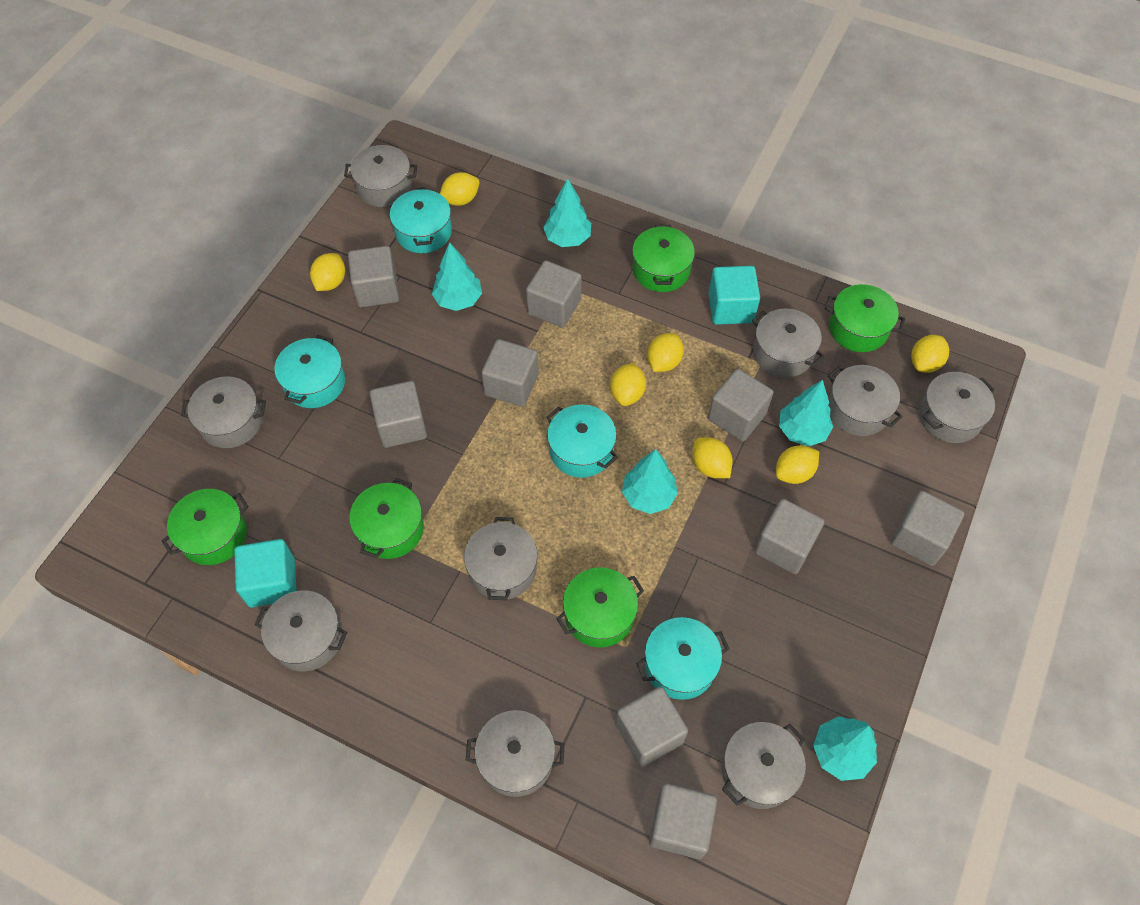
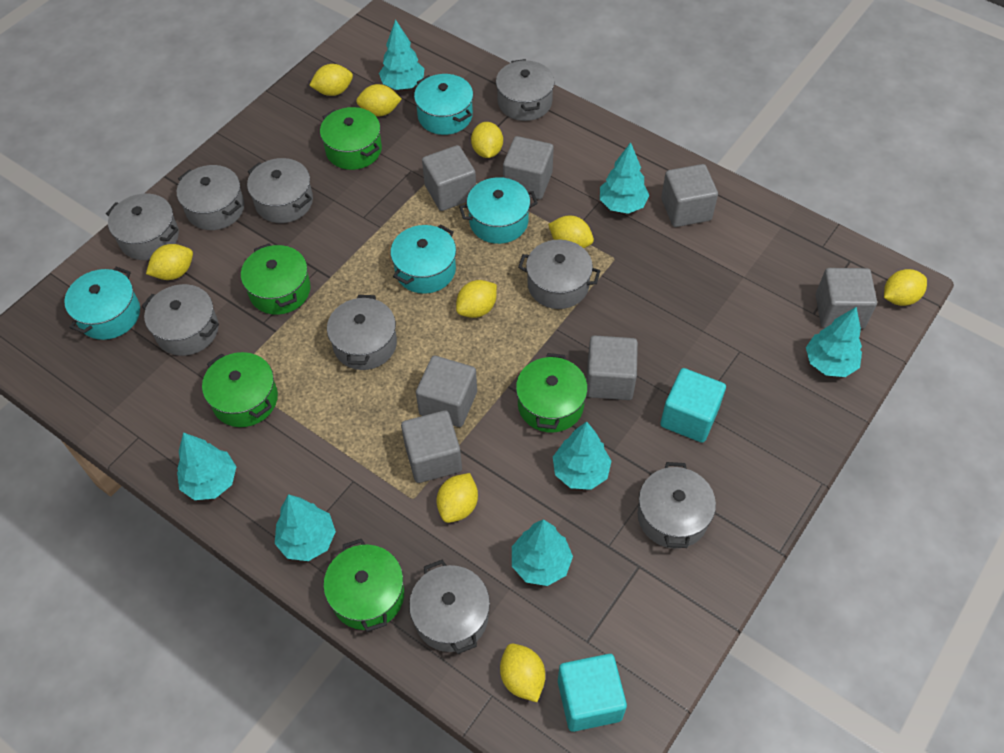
grey cube: 9 -> 7
turquoise tree: 5 -> 7
yellow lemon: 7 -> 9

